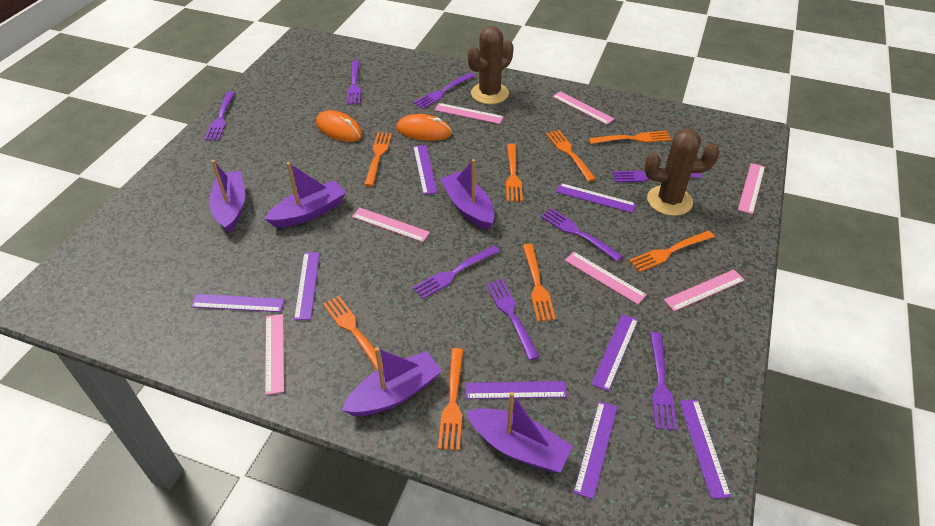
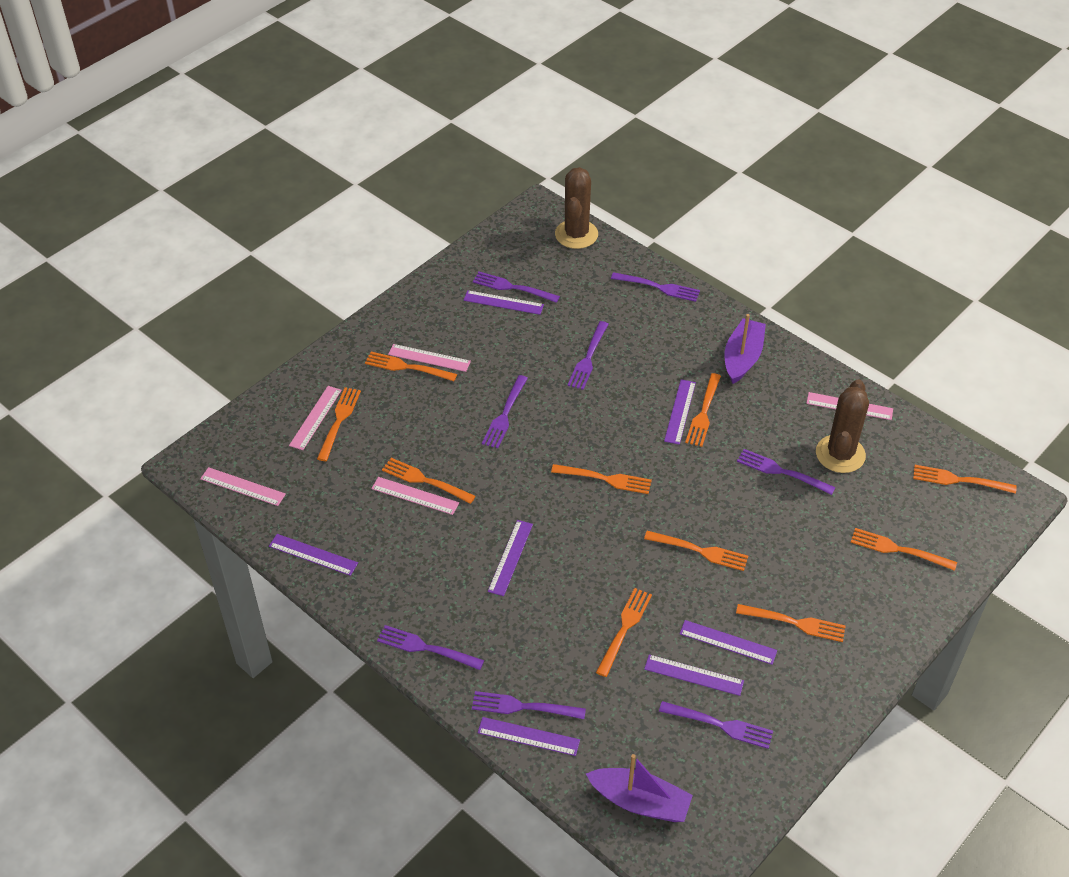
orange fork: 8 -> 10
orange mouse: 2 -> 0
pink ruler: 7 -> 5
purple boat: 5 -> 2
purple ruler: 8 -> 7

